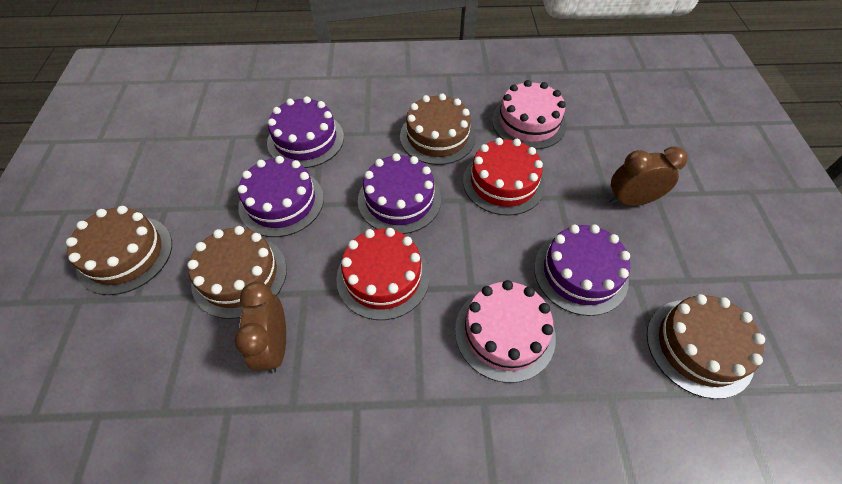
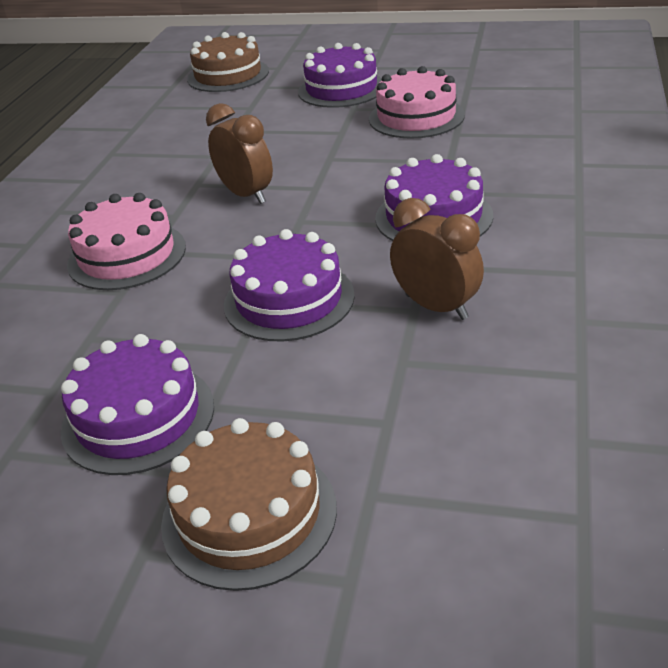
brown cake: 4 -> 2
red cake: 2 -> 0

